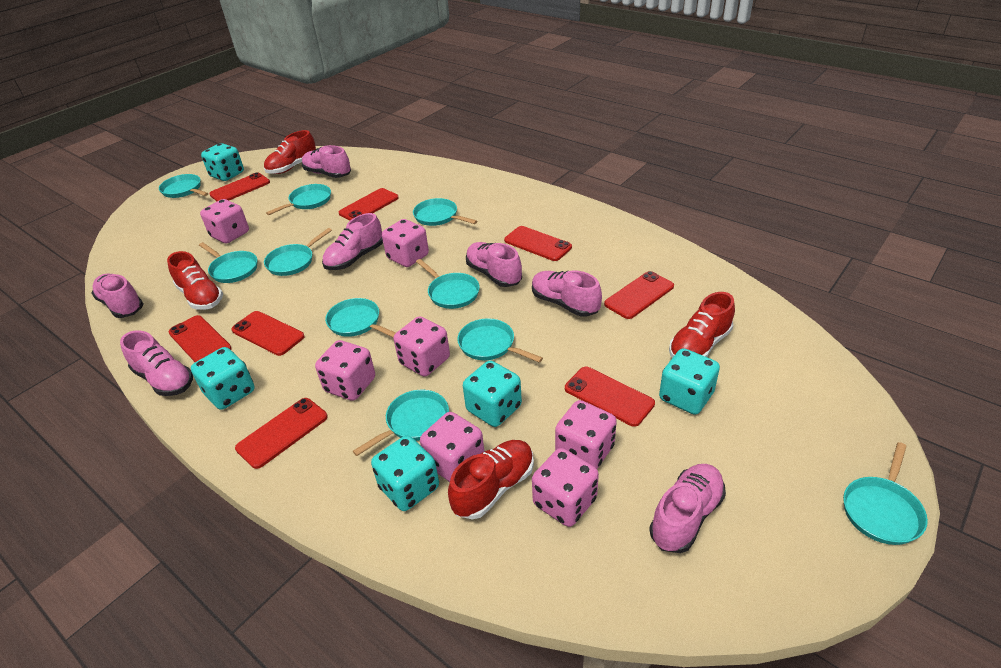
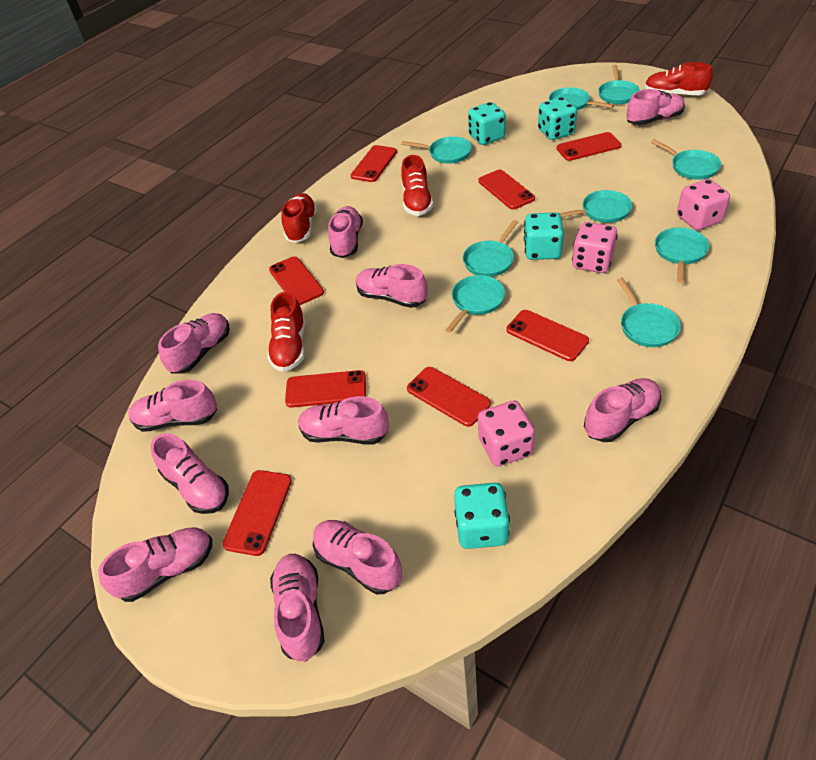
pink dice: 7 -> 3
pink shoe: 7 -> 11
turquoise dice: 5 -> 4
turquoise pan: 10 -> 9

